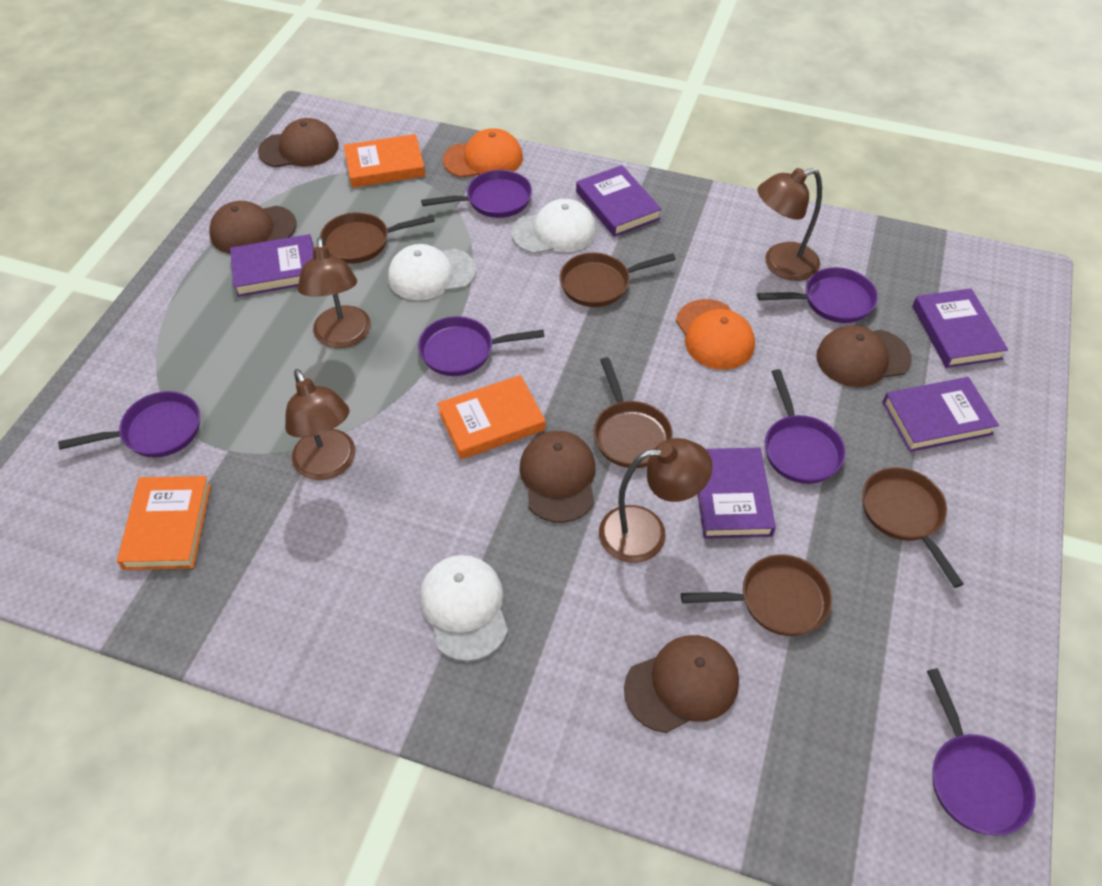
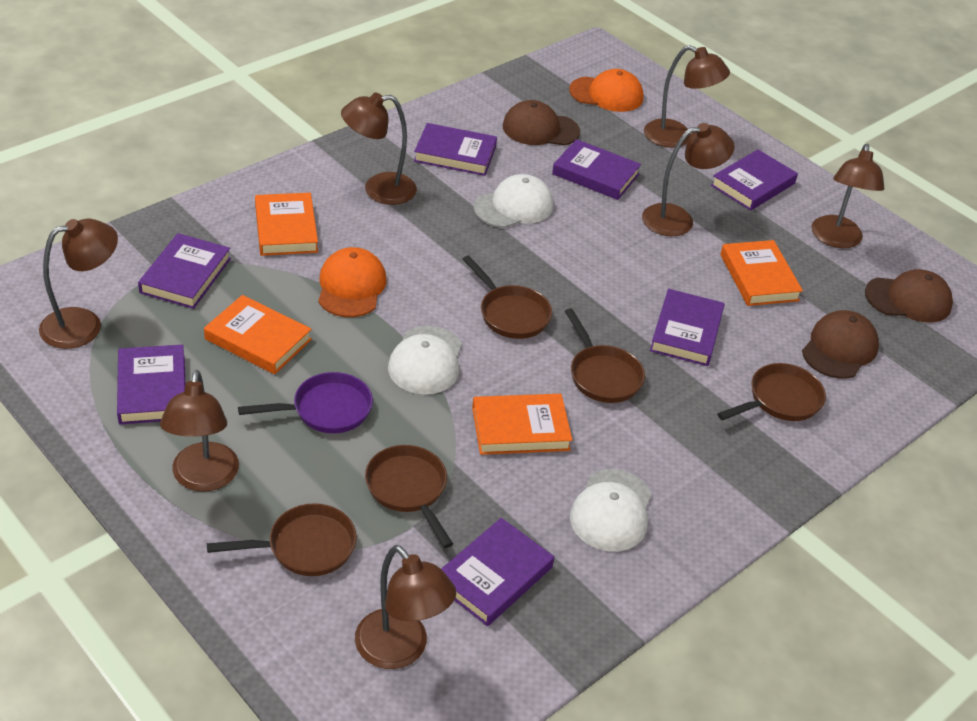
brown cap: 5 -> 3
brown lamp: 4 -> 7
orange book: 3 -> 4
purple book: 5 -> 7
purple pan: 6 -> 1

